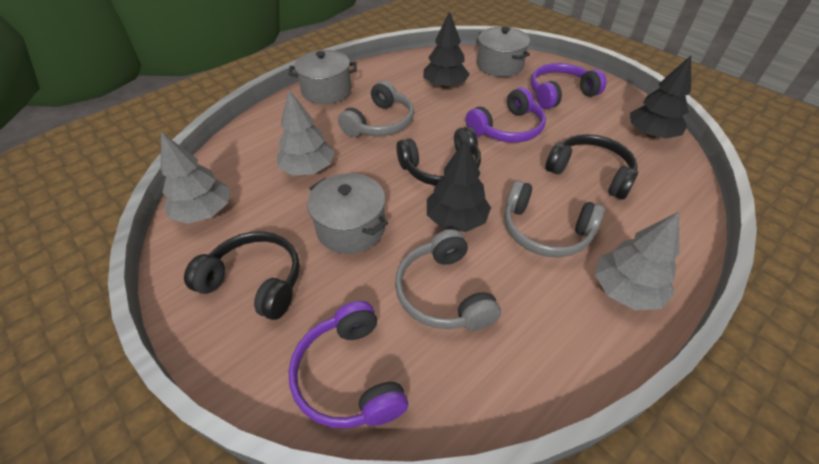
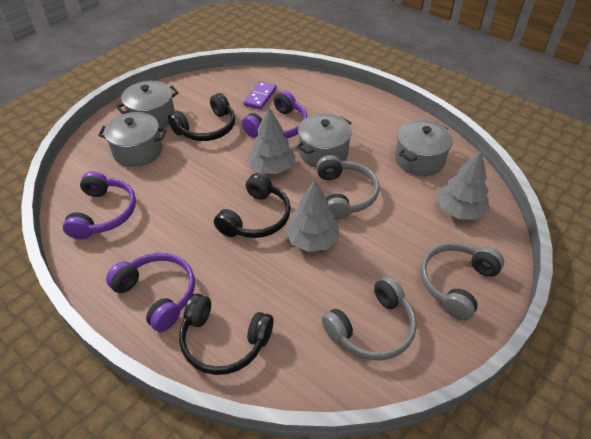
black tree: 3 -> 0
grey pot: 3 -> 4
purple domino: 0 -> 1

